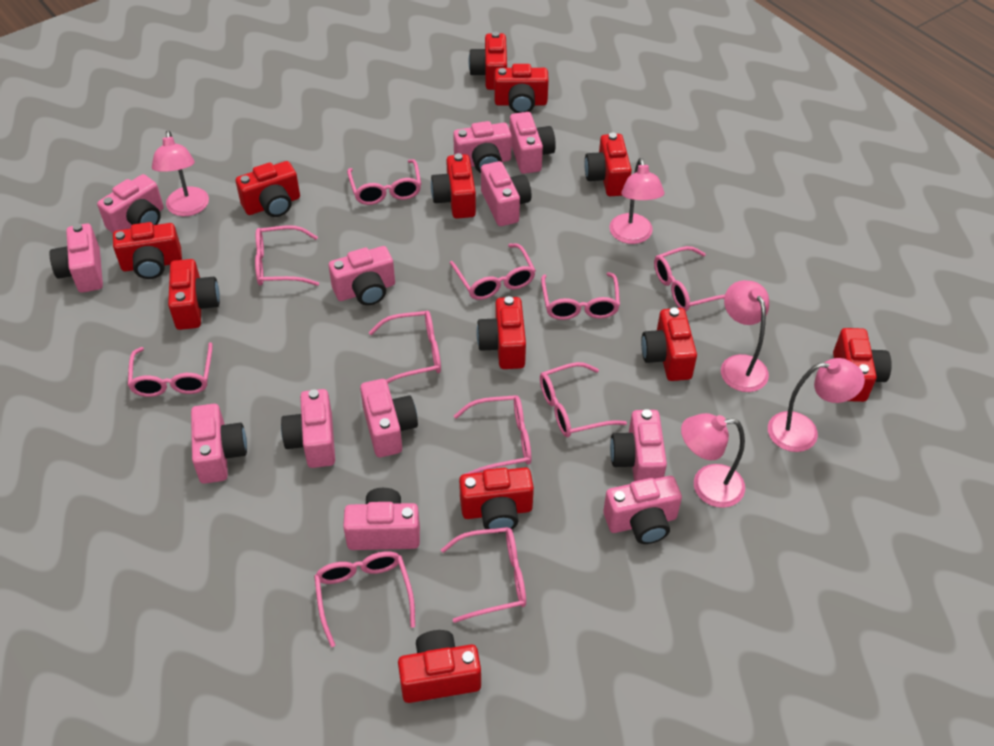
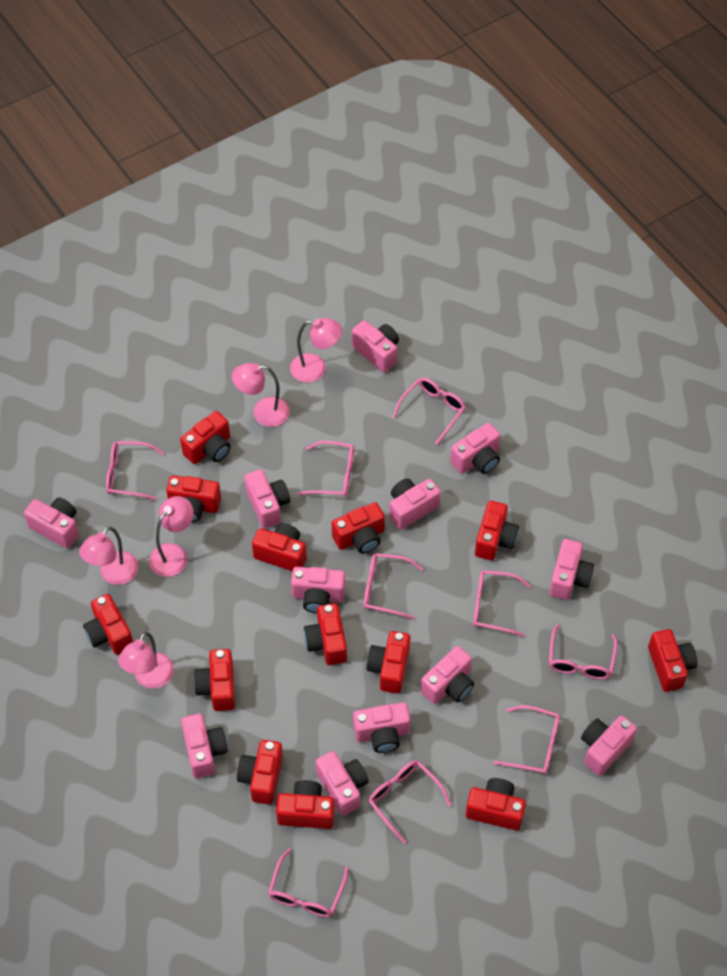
pink glasses: 11 -> 9
red camera: 12 -> 13

